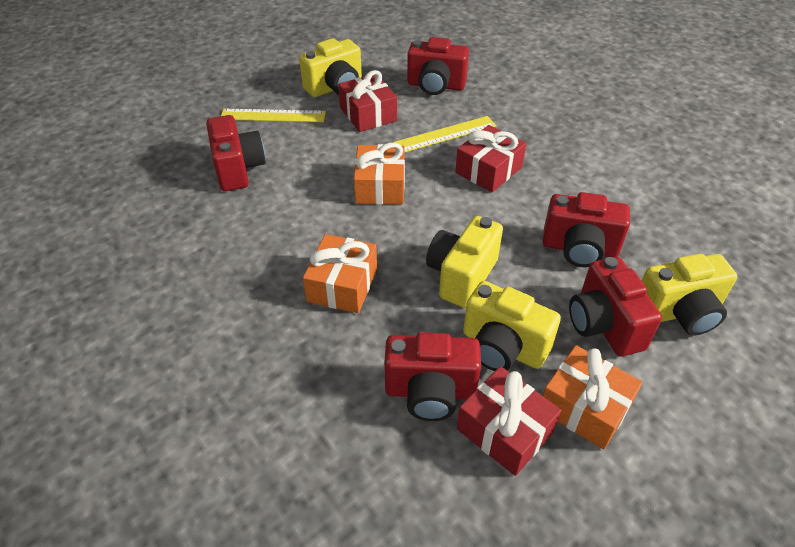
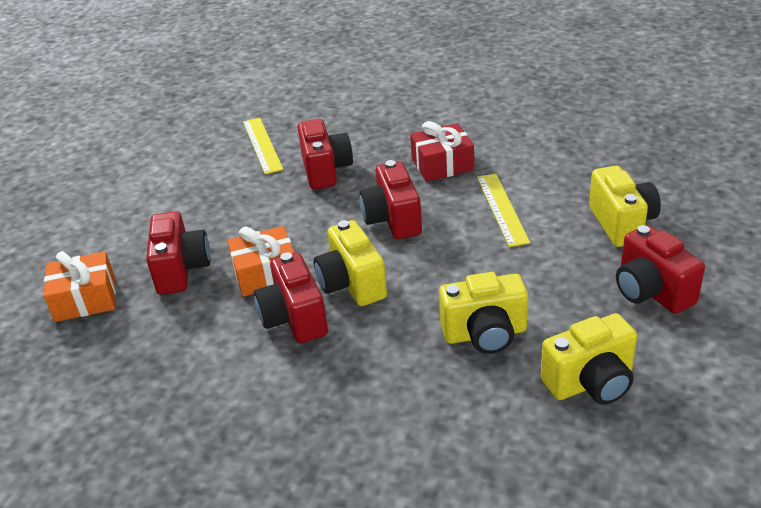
orange gift: 3 -> 2
red gift: 3 -> 1

